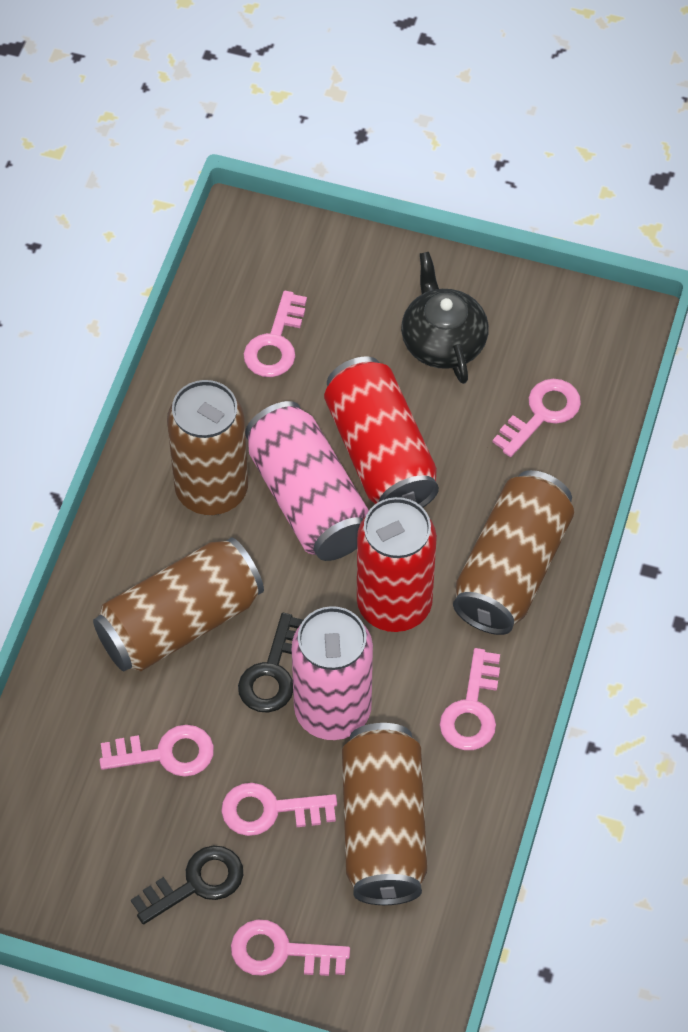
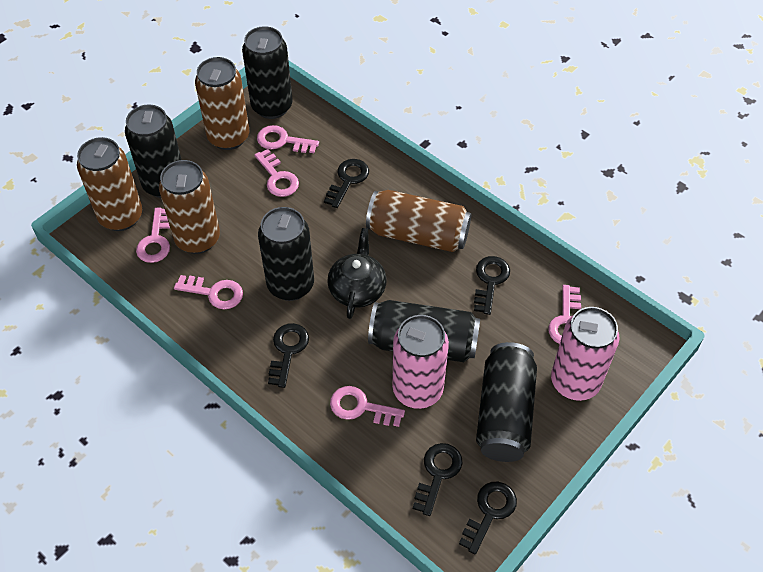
black can: 0 -> 5
black key: 2 -> 5
red can: 2 -> 0

